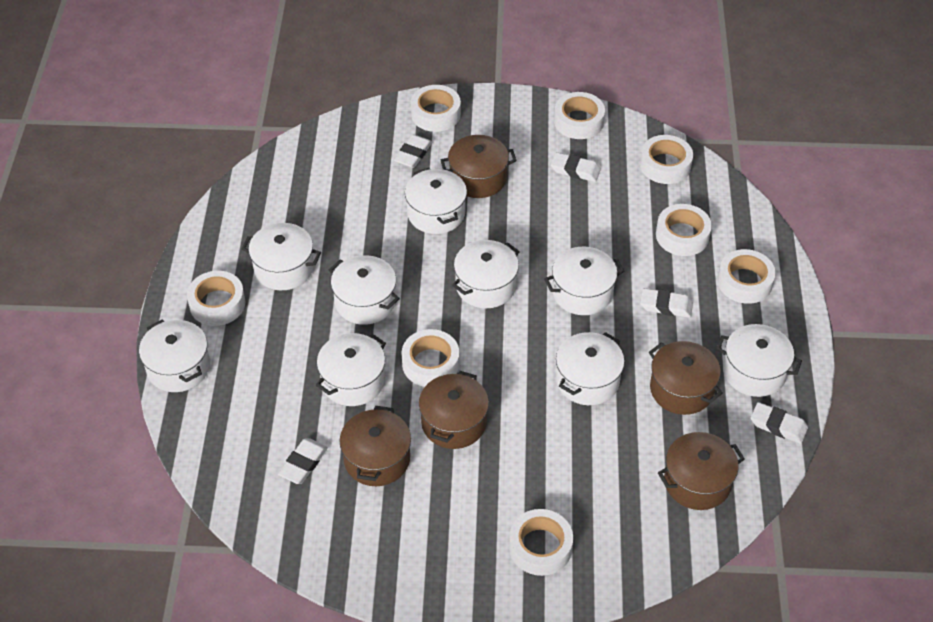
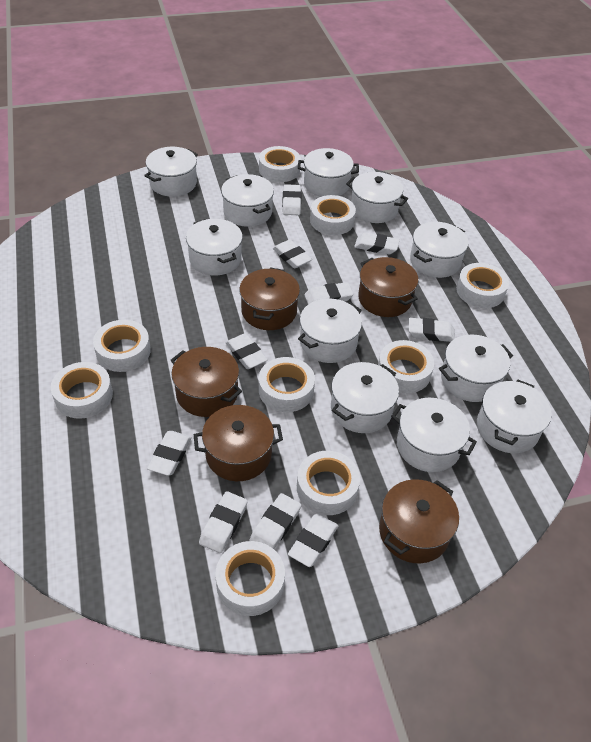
white eraser: 5 -> 10
white pot: 9 -> 11
white tape: 8 -> 9

